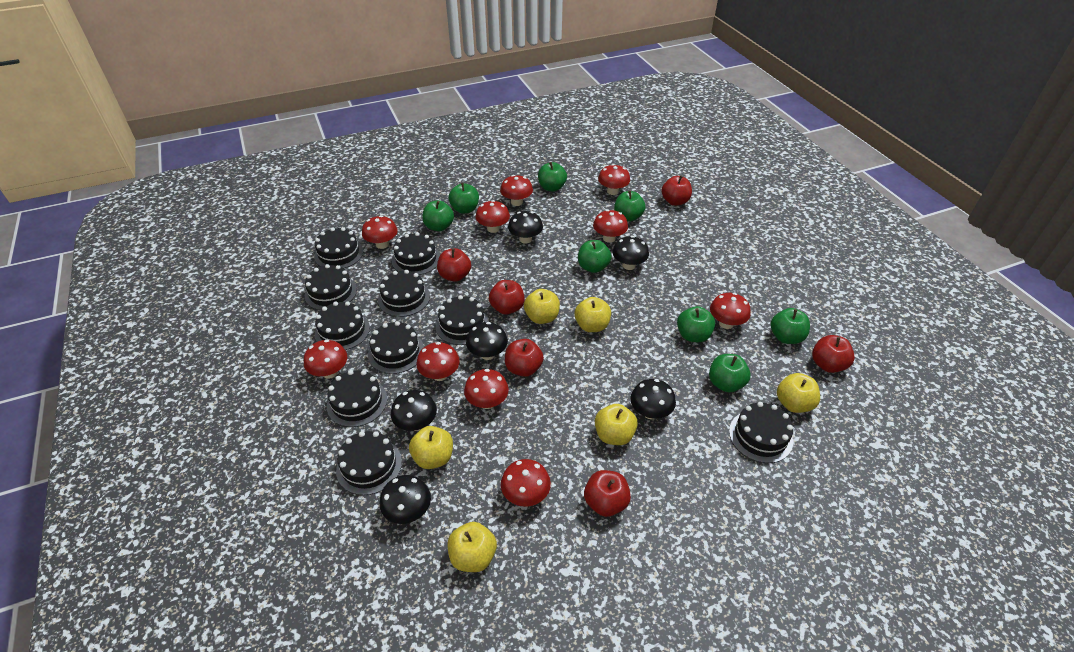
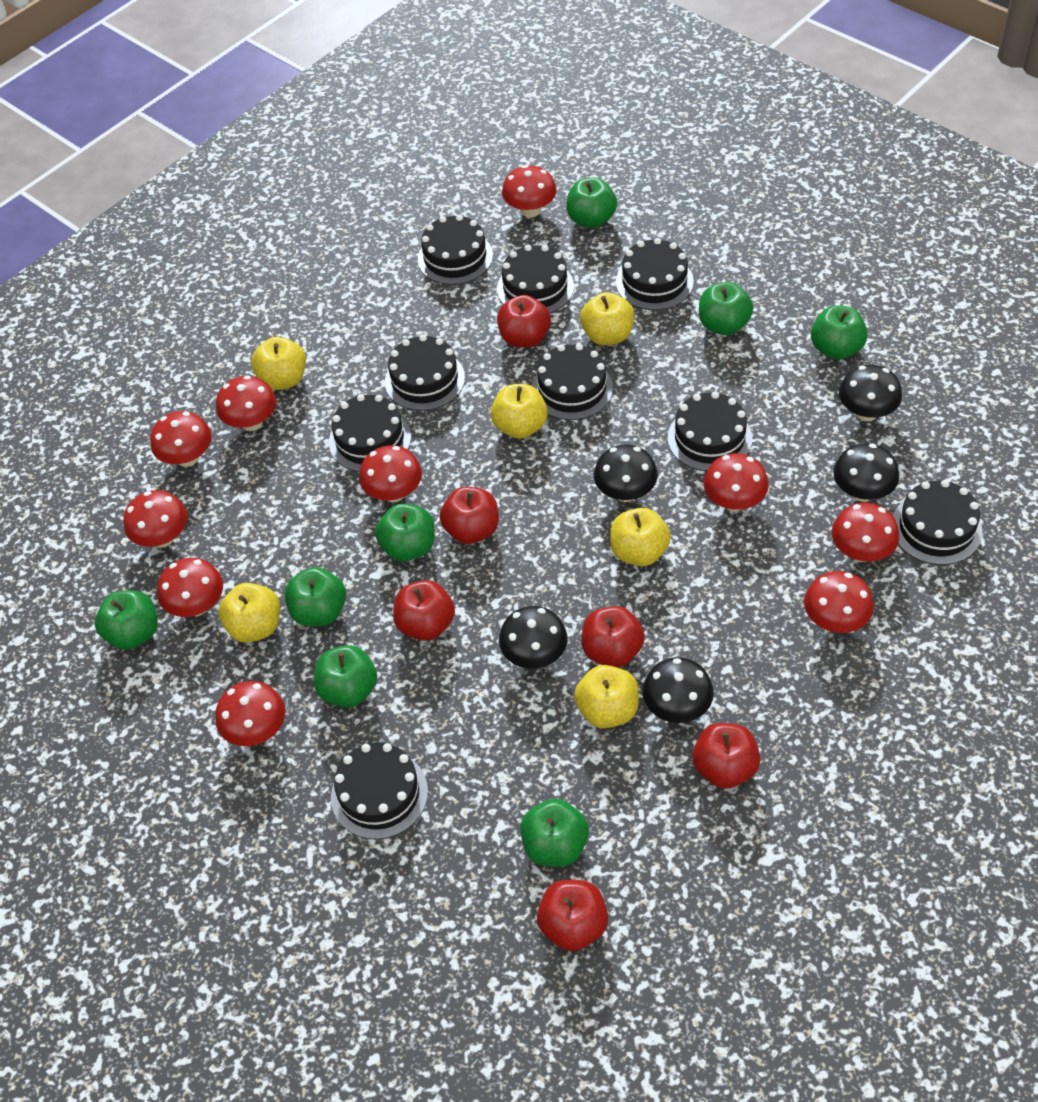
black cake: 10 -> 9
black mushroom: 6 -> 5

